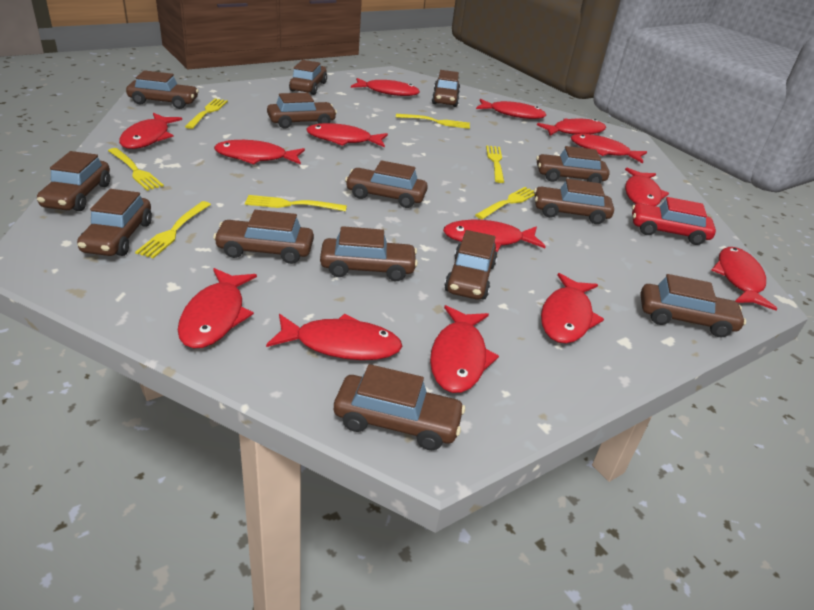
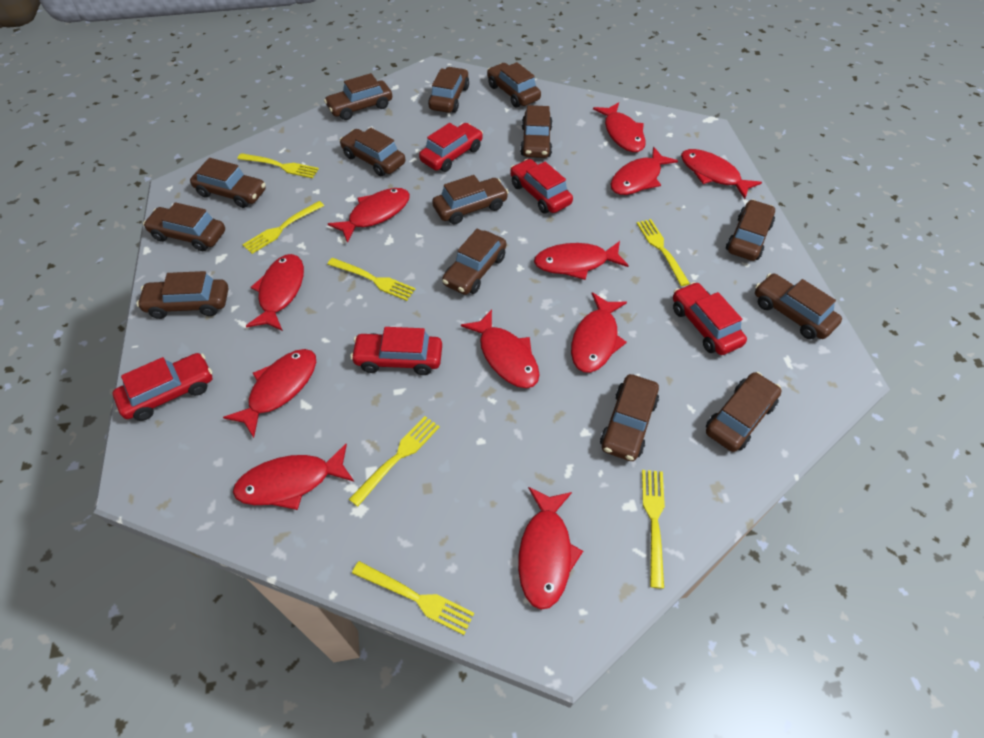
red car: 1 -> 5
red fish: 14 -> 11

